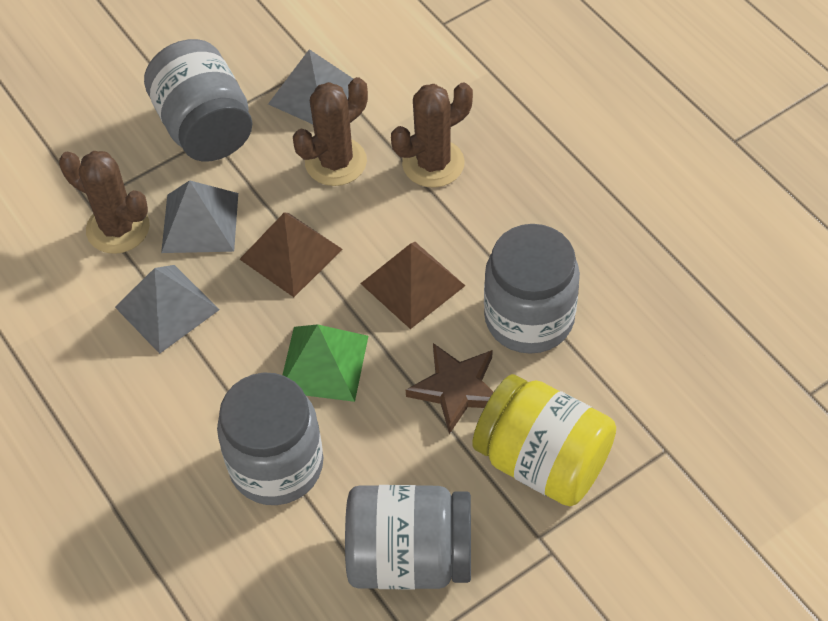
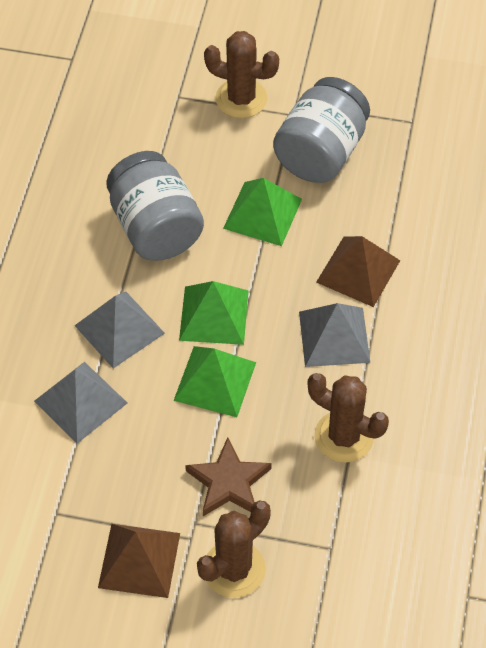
green pyramid: 1 -> 3
grey jar: 4 -> 2
yellow jar: 1 -> 0

